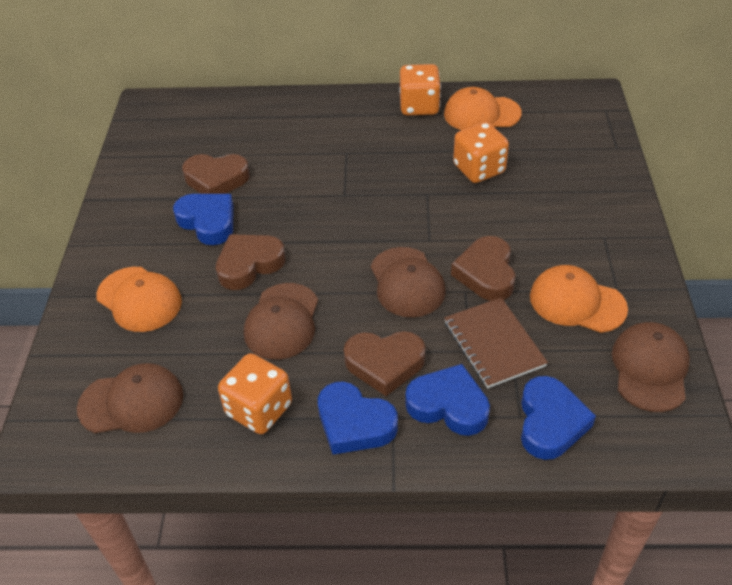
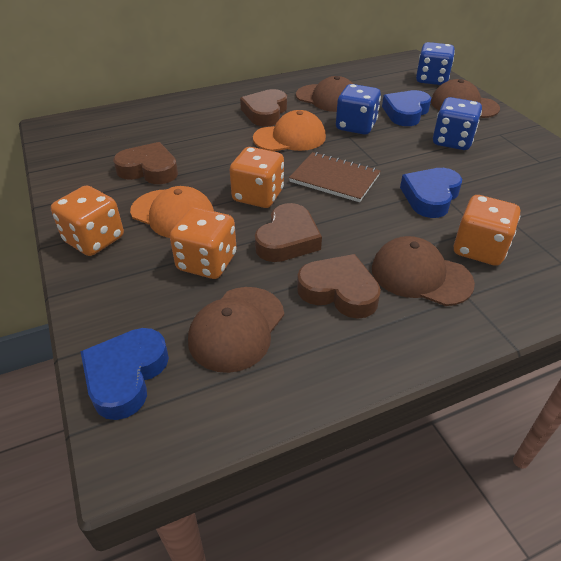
blue dice: 0 -> 3
blue heart: 4 -> 3
orange cap: 3 -> 2
orange dice: 3 -> 4

